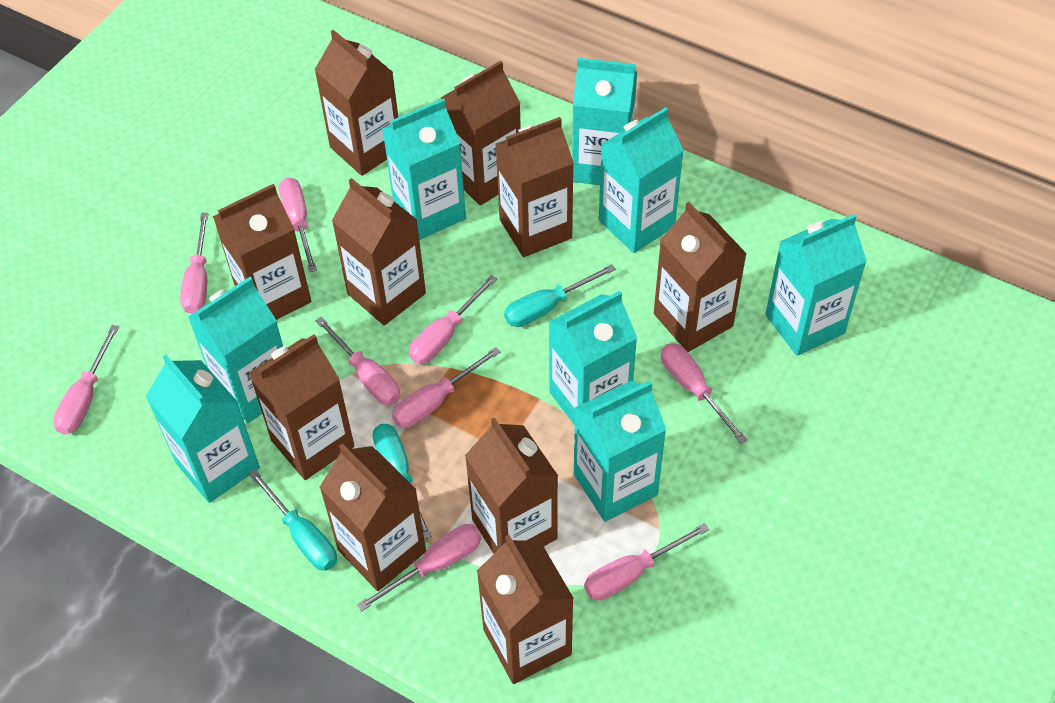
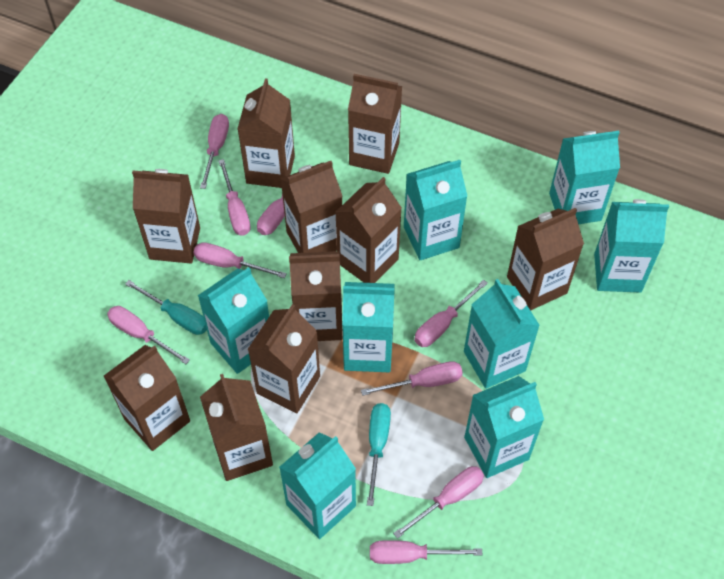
turquoise screwdriver: 3 -> 2

